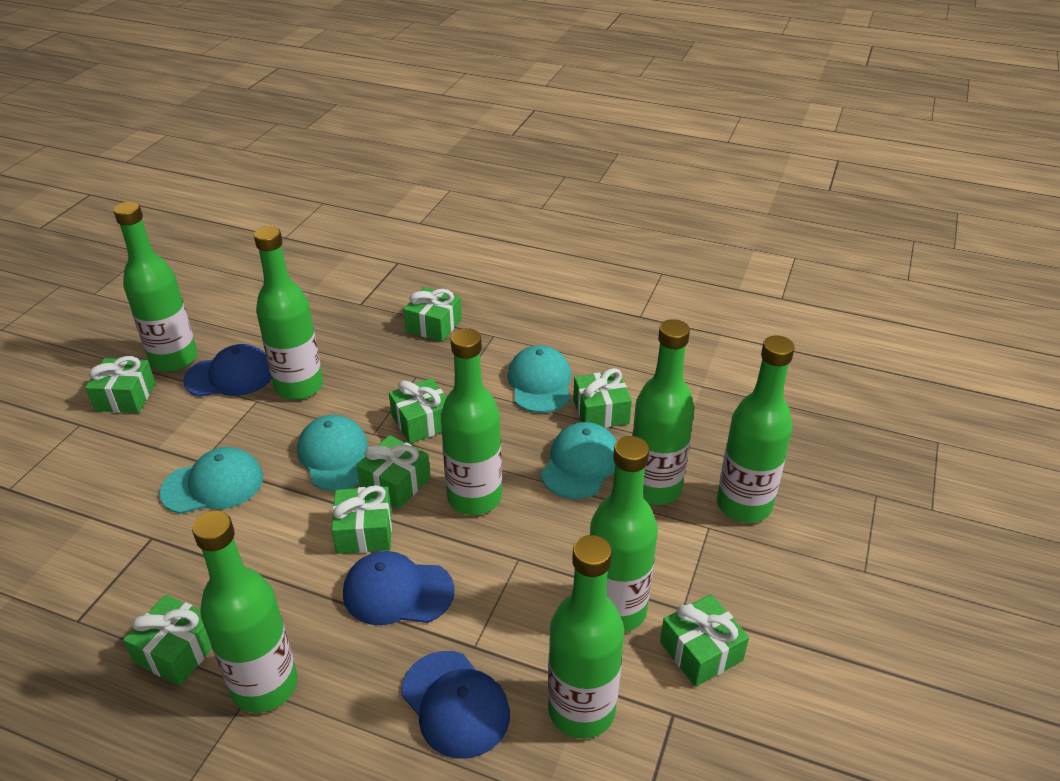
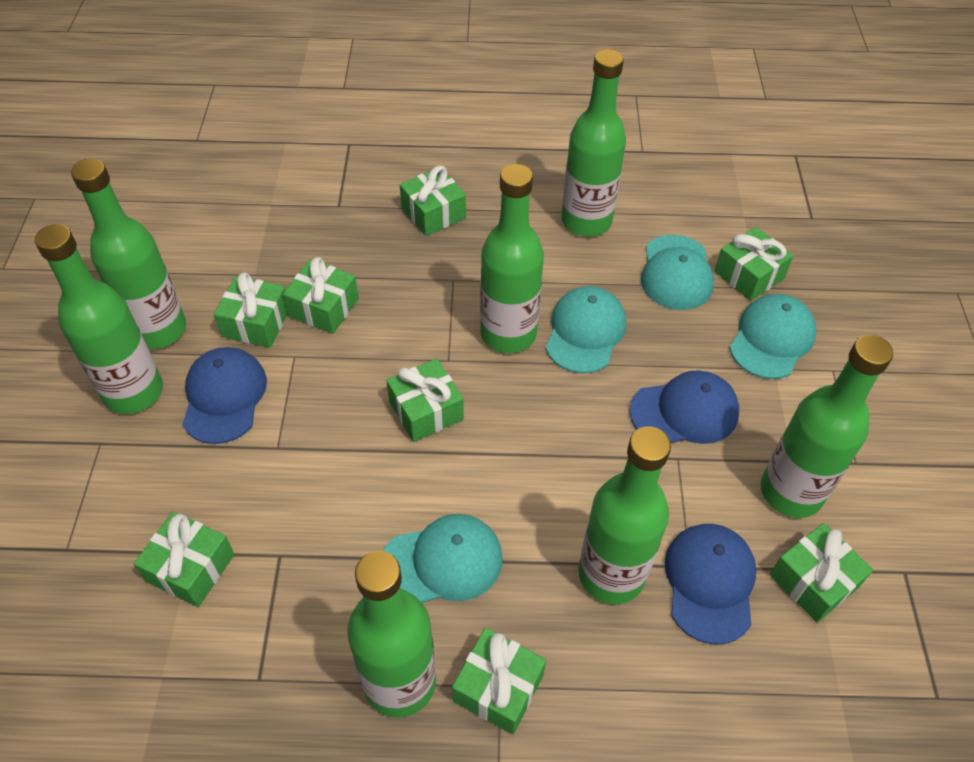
green bottle: 8 -> 7

